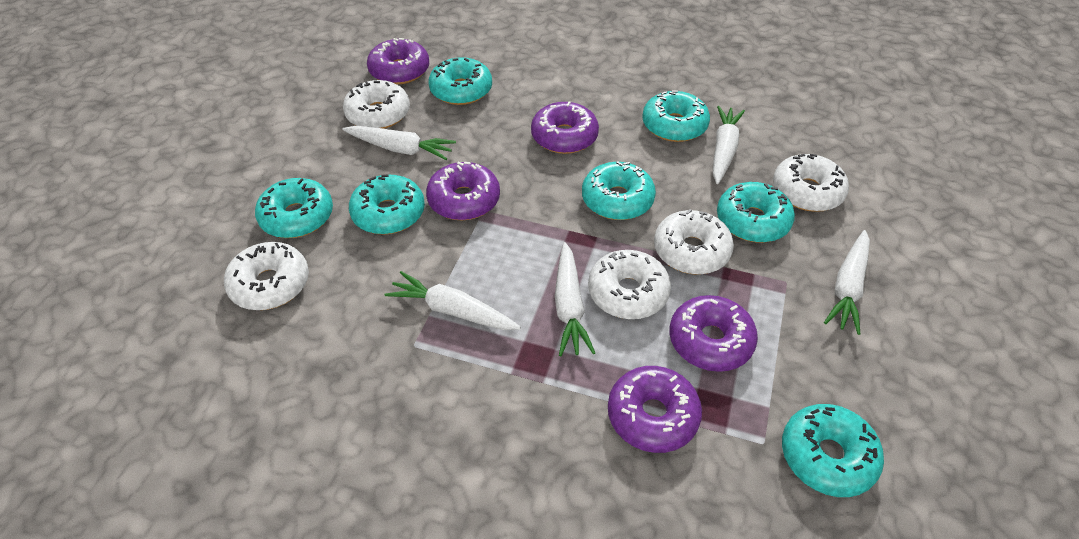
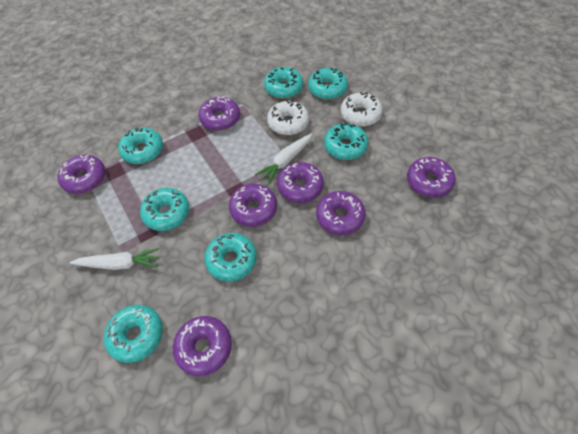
purple donut: 5 -> 7
white carrot: 5 -> 2
white donut: 5 -> 2

